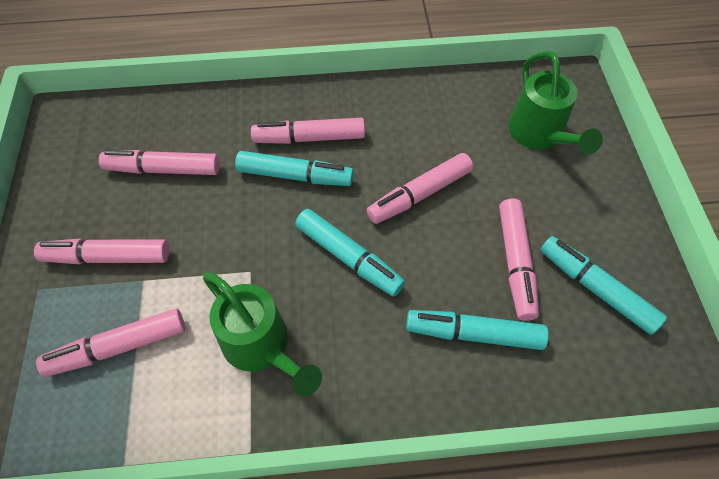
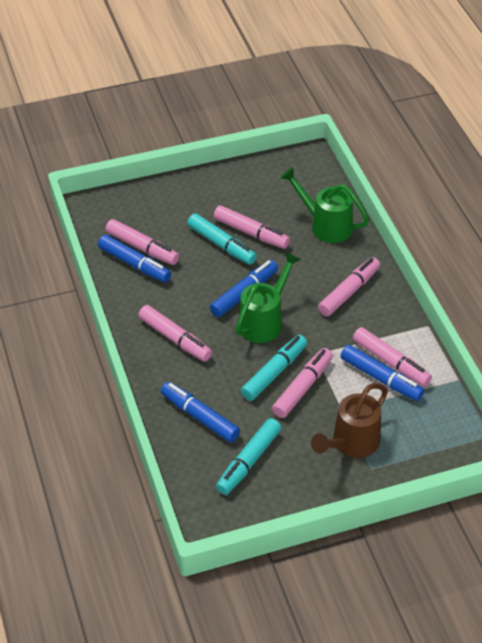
blue marker: 0 -> 4
brown watering can: 0 -> 1
turquoise marker: 4 -> 3

